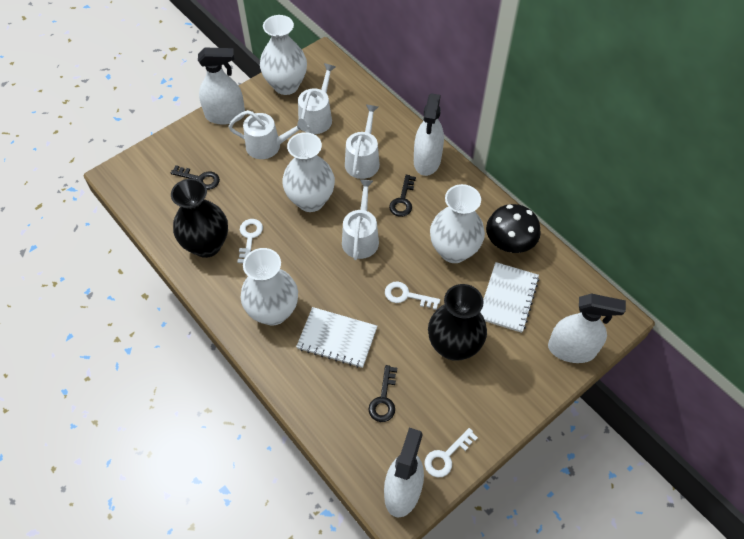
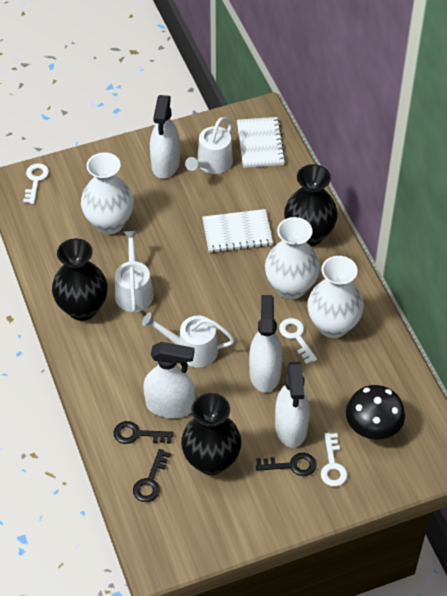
black vase: 2 -> 3
white vase: 4 -> 3
white watering can: 4 -> 3

